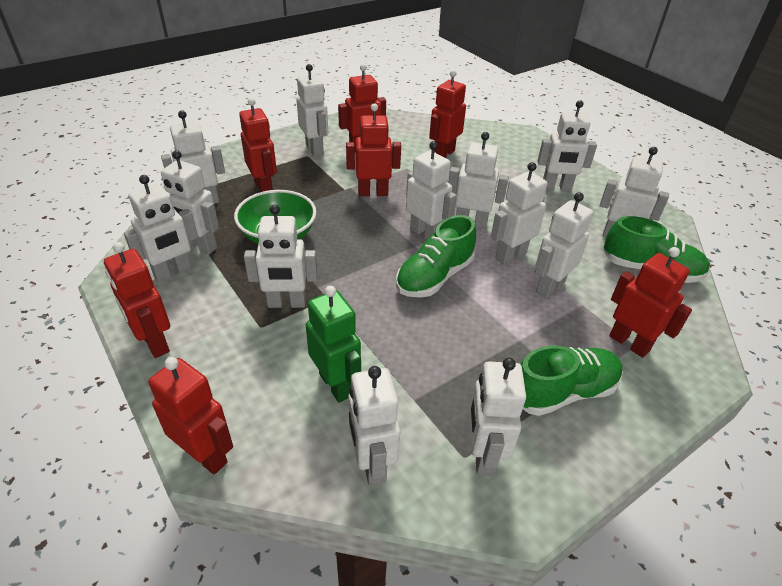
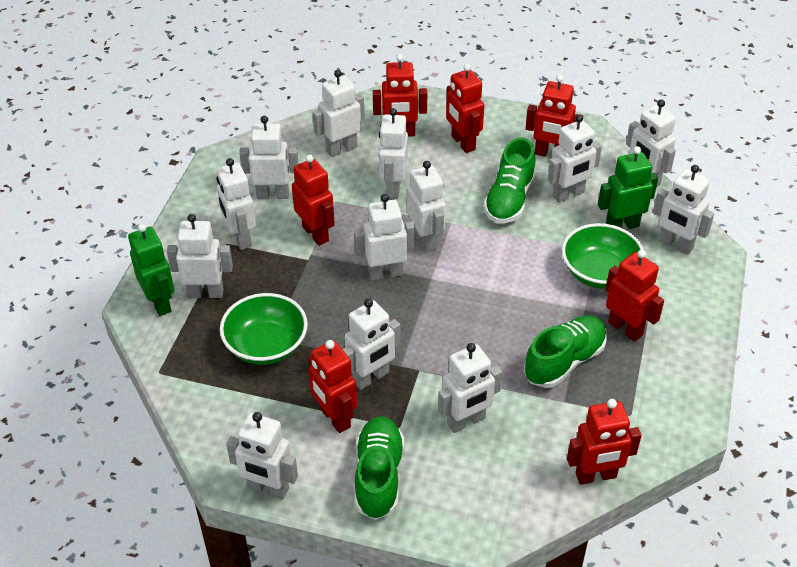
green bowl: 1 -> 2
green robot: 1 -> 2

